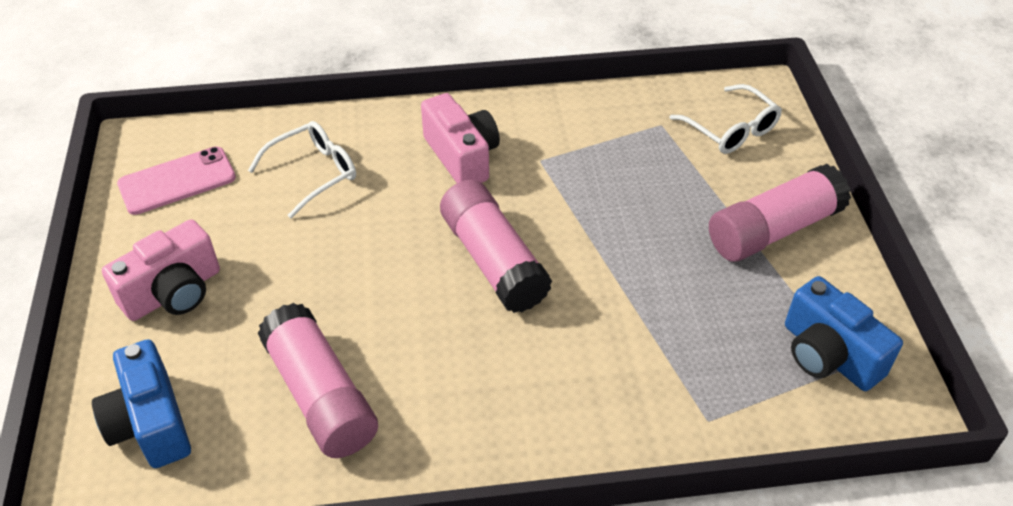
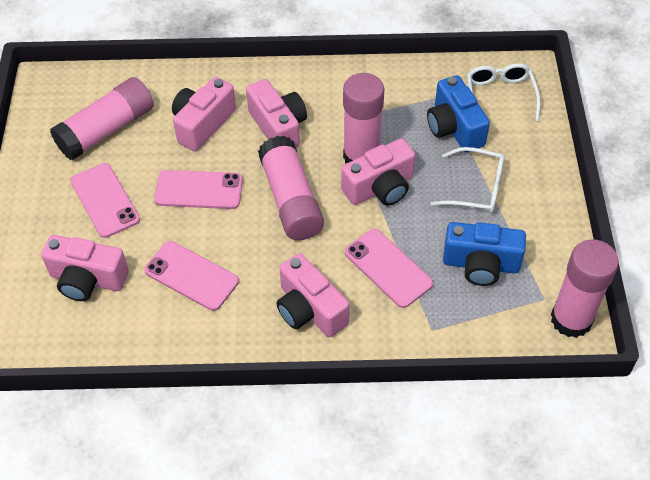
pink camera: 2 -> 5
pink glue stick: 3 -> 4
pink phone: 1 -> 4

